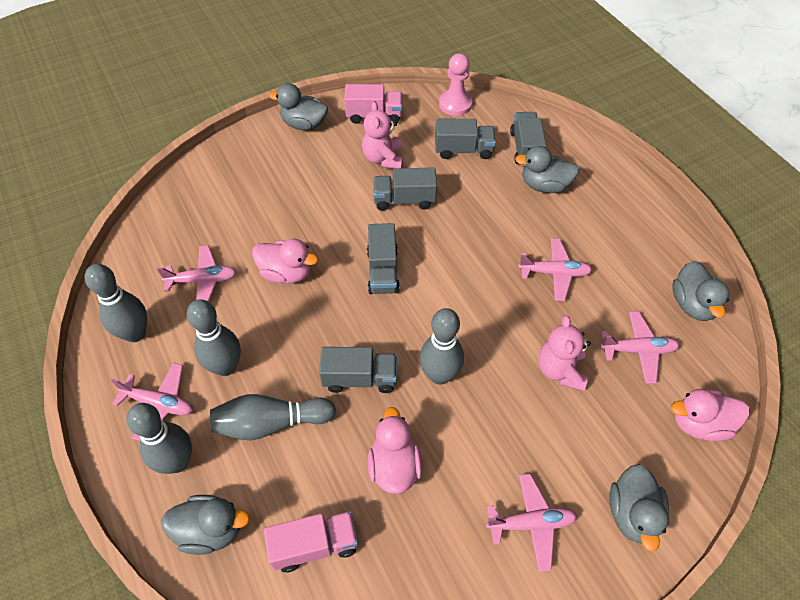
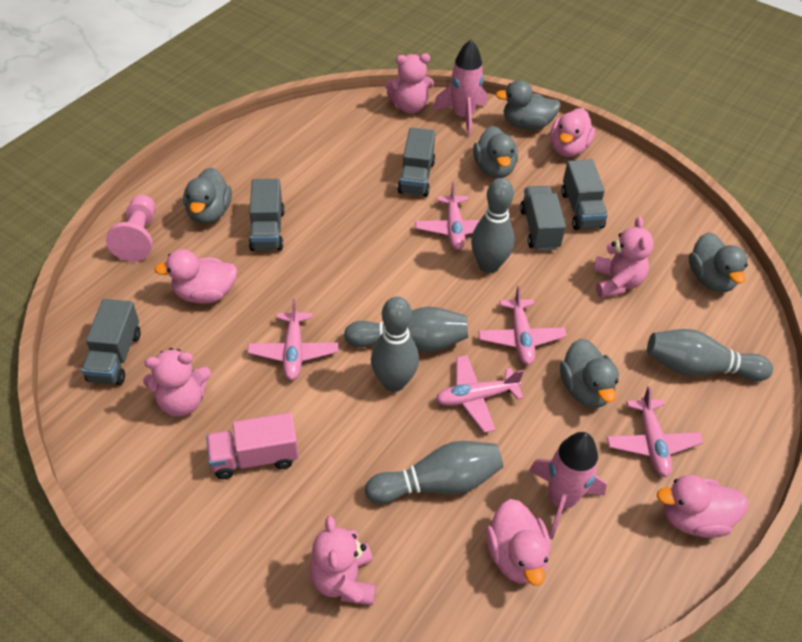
pink duck: 3 -> 4
pink rocket: 0 -> 2
pink teddy bear: 2 -> 4
pink truck: 2 -> 1

